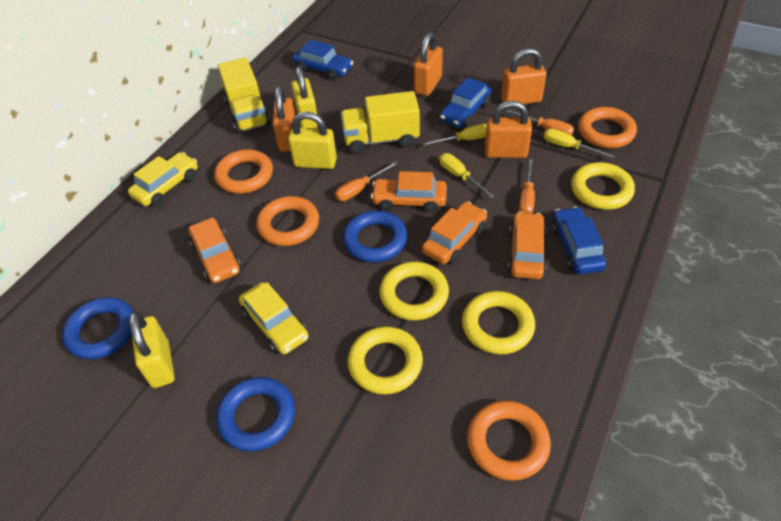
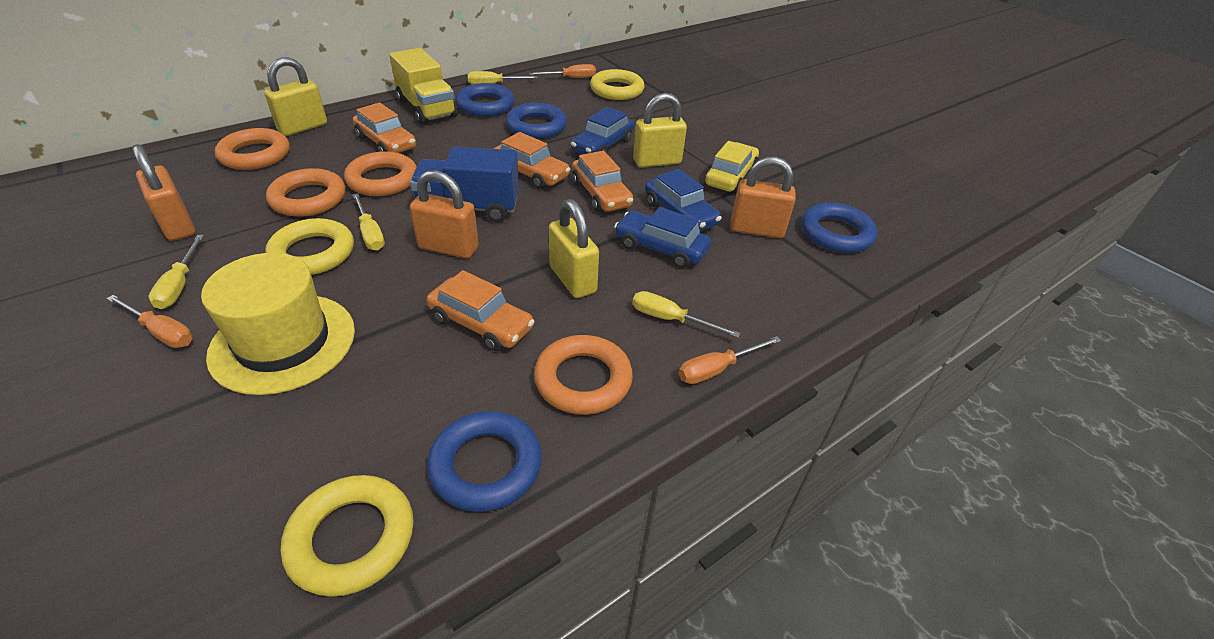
blue ring: 3 -> 4
blue truck: 0 -> 1
orange padlock: 4 -> 3
yellow car: 2 -> 1
yellow hat: 0 -> 1
yellow ring: 4 -> 3
yellow screwdriver: 3 -> 4
yellow truck: 2 -> 1

